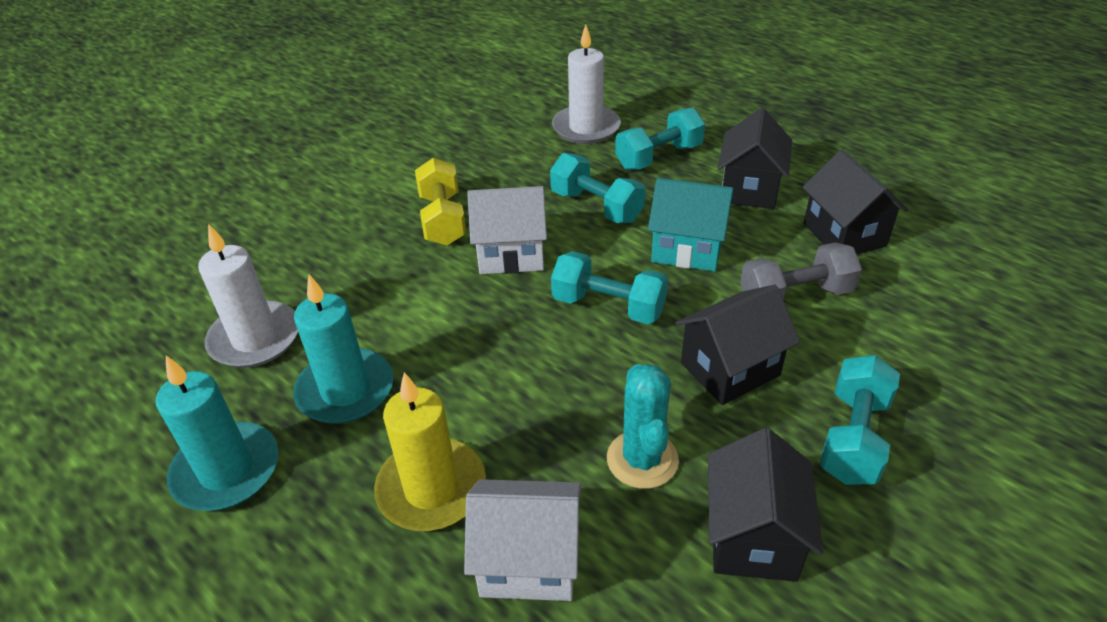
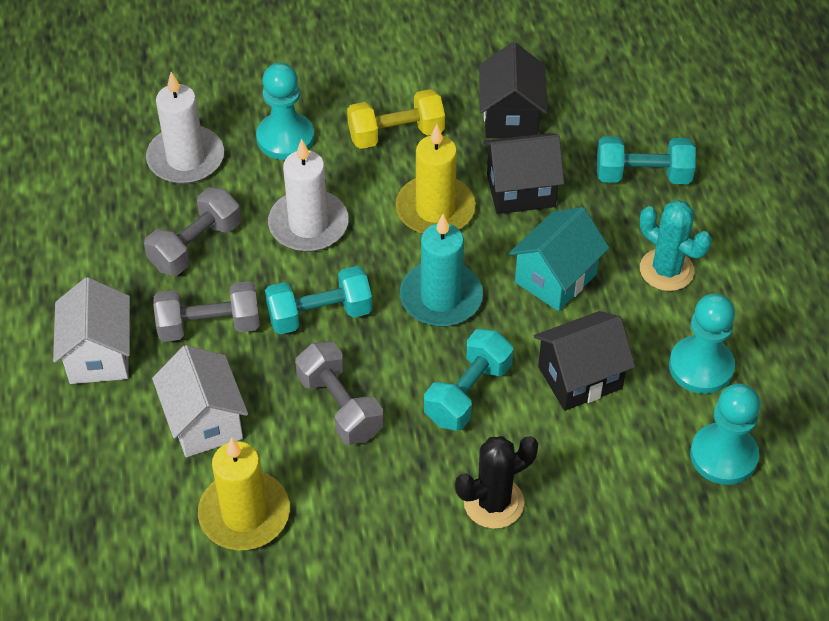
black cactus: 0 -> 1
black house: 4 -> 3
grey dumbbell: 1 -> 3
turquoise candle: 2 -> 1
turquoise dumbbell: 4 -> 3
turquoise pawn: 0 -> 3
yellow candle: 1 -> 2

